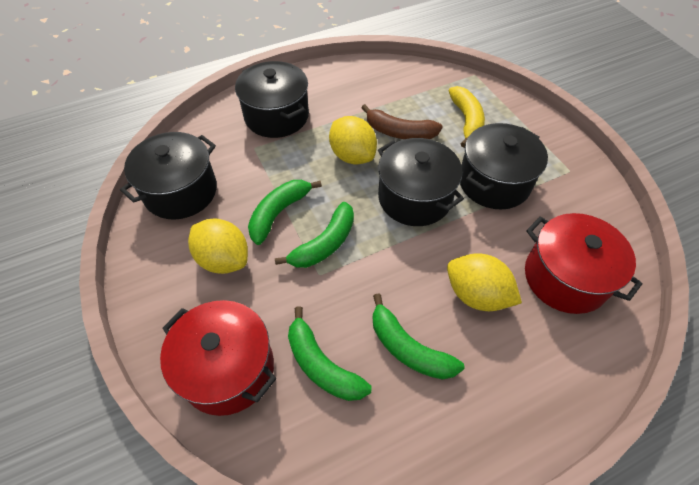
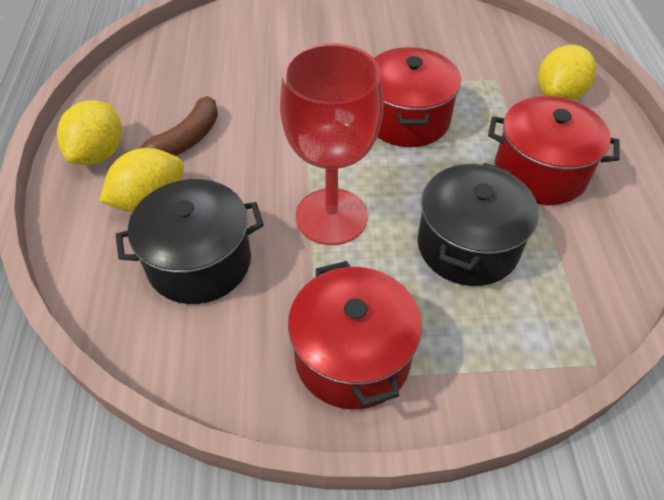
black pot: 4 -> 2
green banana: 4 -> 0
red goblet: 0 -> 1
red pot: 2 -> 3
yellow banana: 1 -> 0

